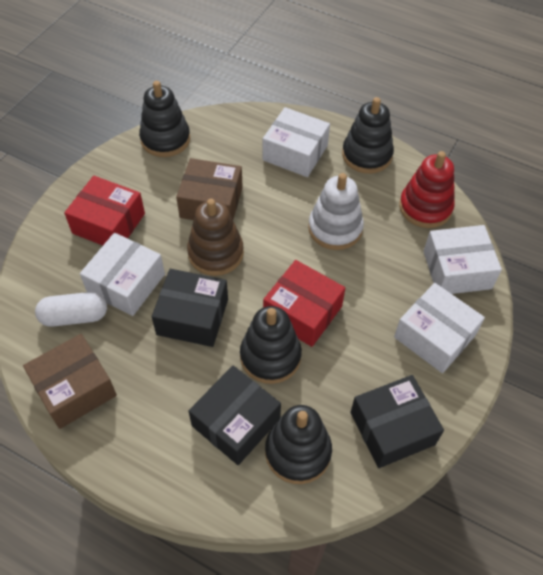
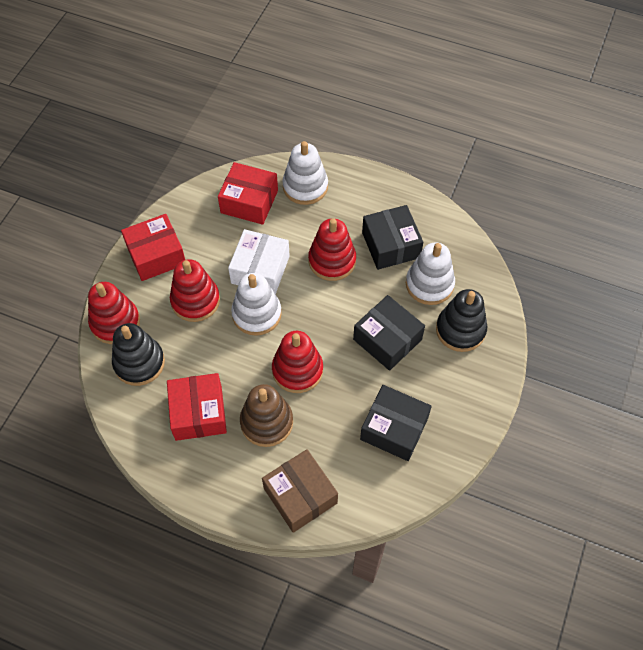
black stacking toy: 4 -> 2
brown box: 2 -> 1
red box: 2 -> 3
red stacking toy: 1 -> 4
white box: 4 -> 1
white capsule: 1 -> 0
white stacking toy: 1 -> 3

